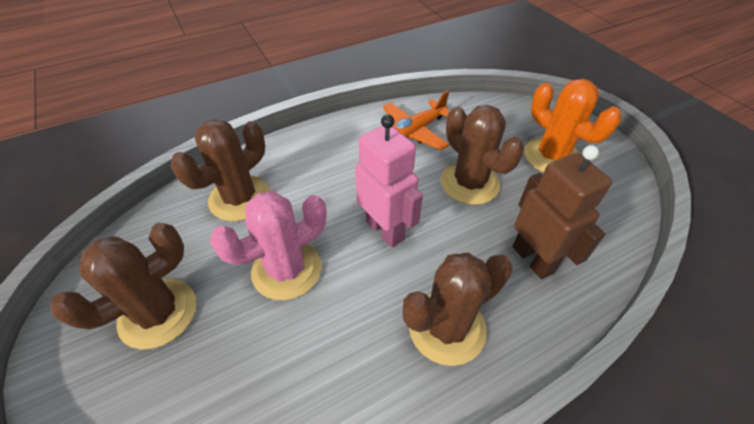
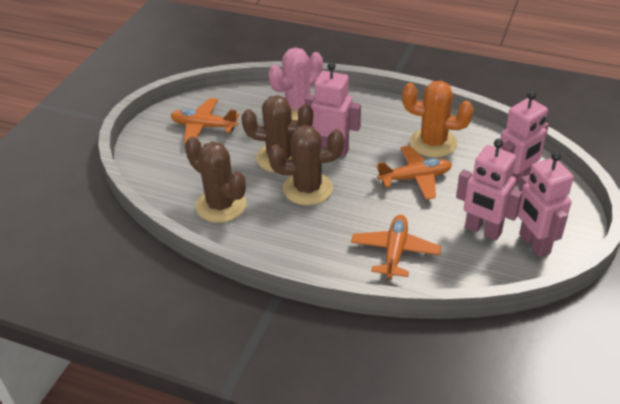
brown cactus: 4 -> 3
brown robot: 1 -> 0
orange plane: 1 -> 3
pink robot: 1 -> 4

